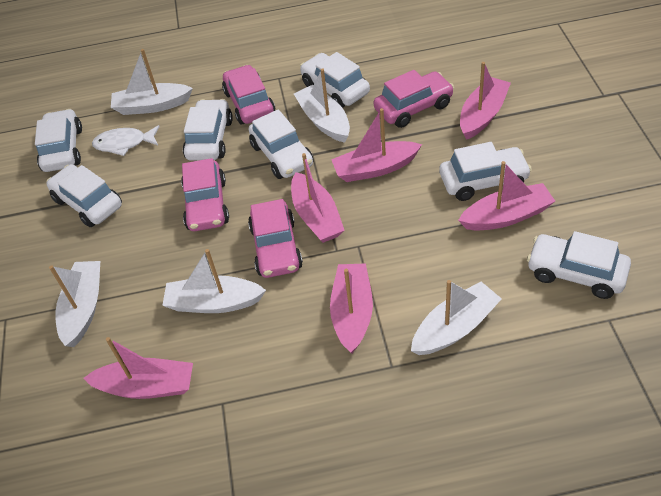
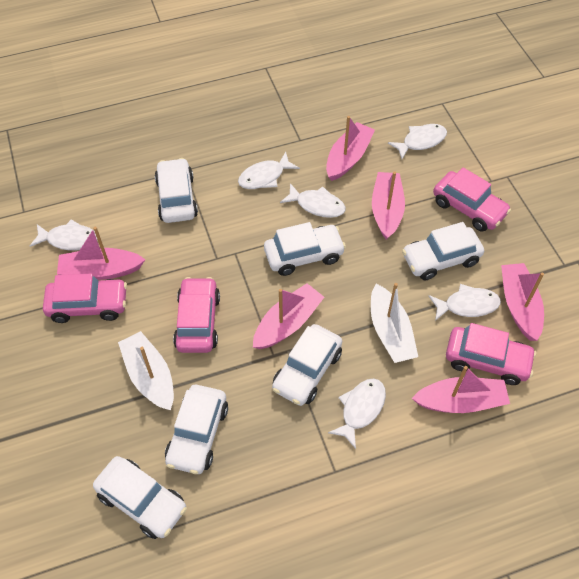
white boat: 5 -> 2
white car: 7 -> 6
white fish: 1 -> 6

